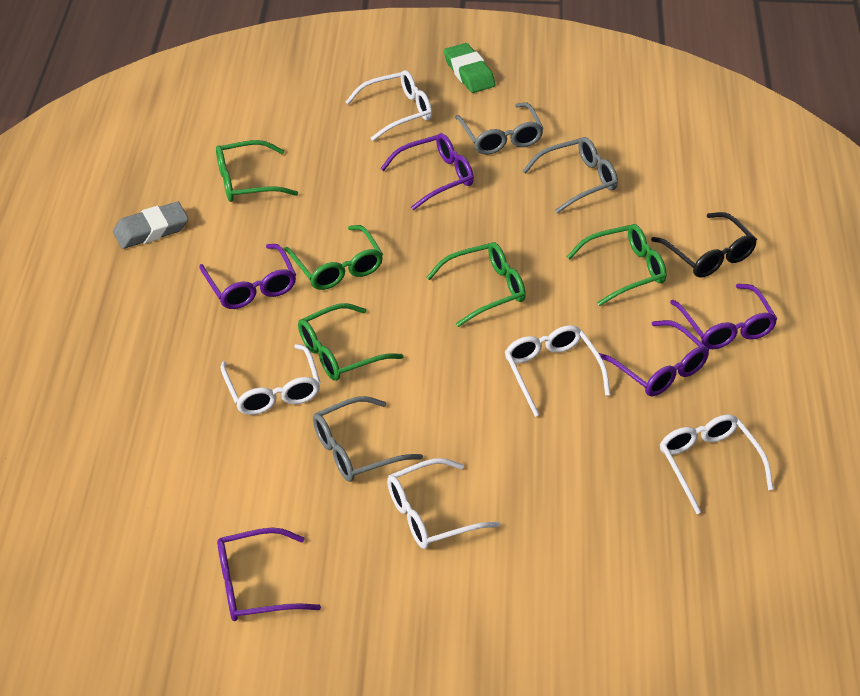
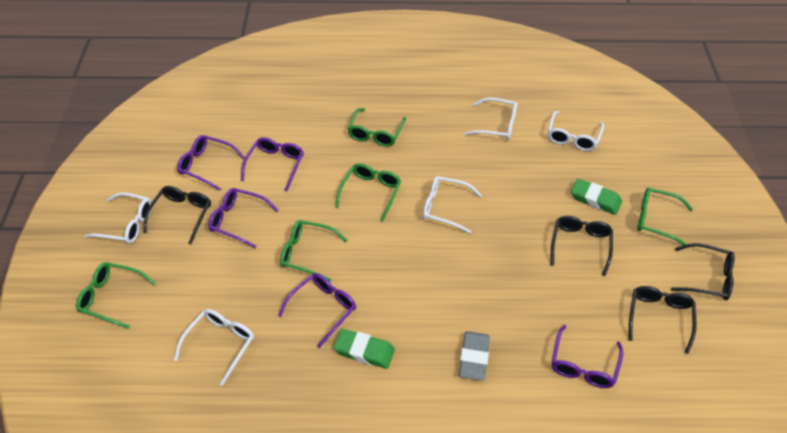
black glasses: 1 -> 4
green eraser: 1 -> 2
grey glasses: 3 -> 0

